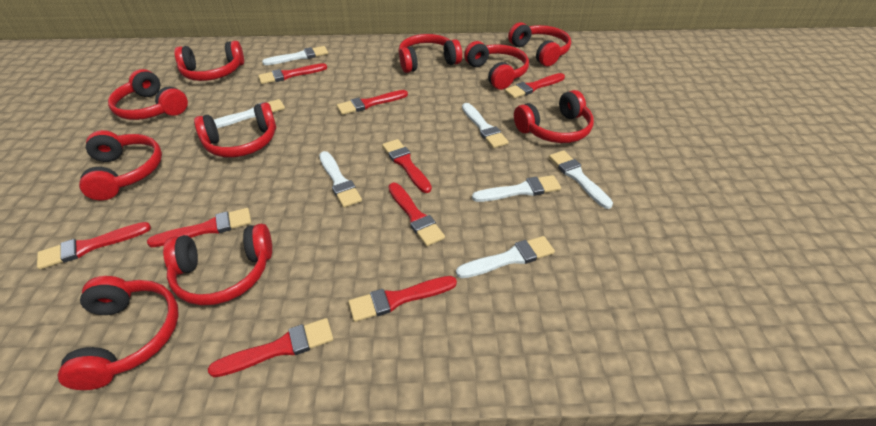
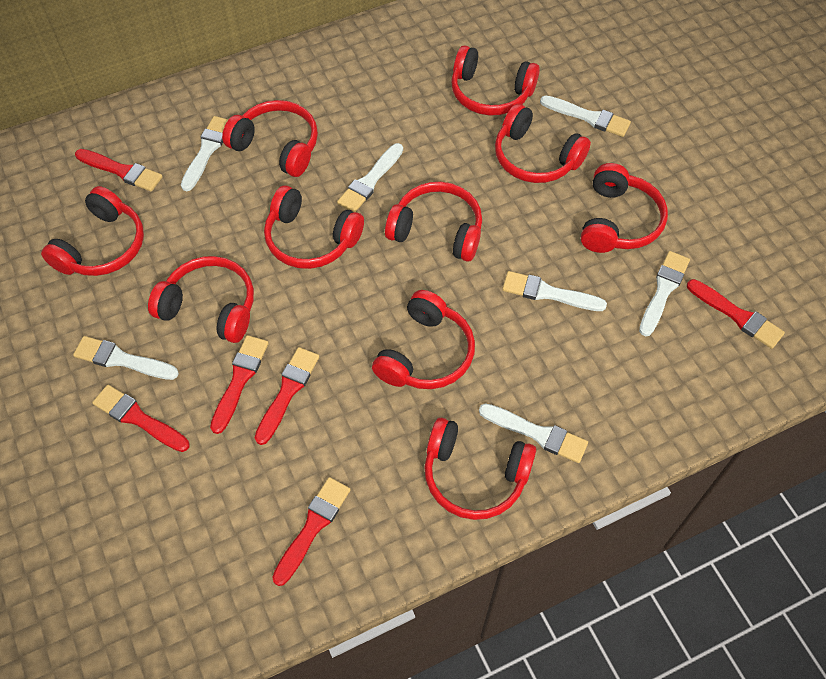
red brush: 9 -> 6

